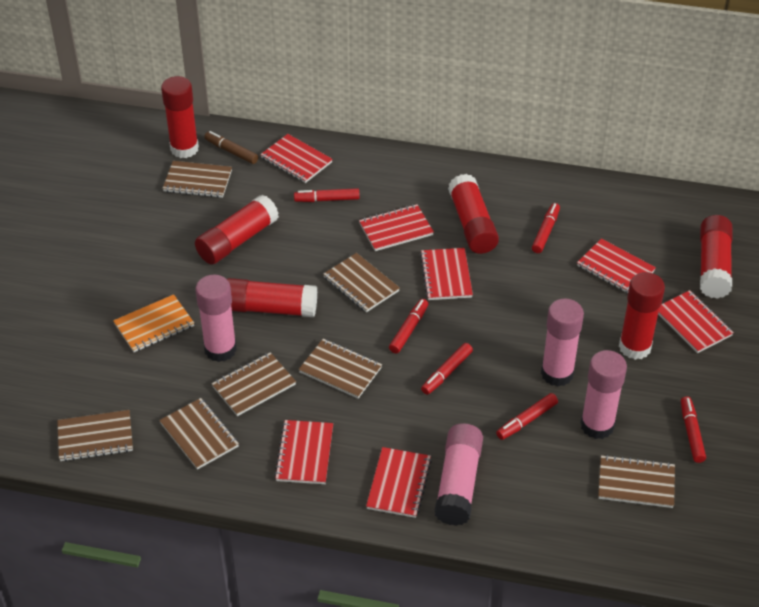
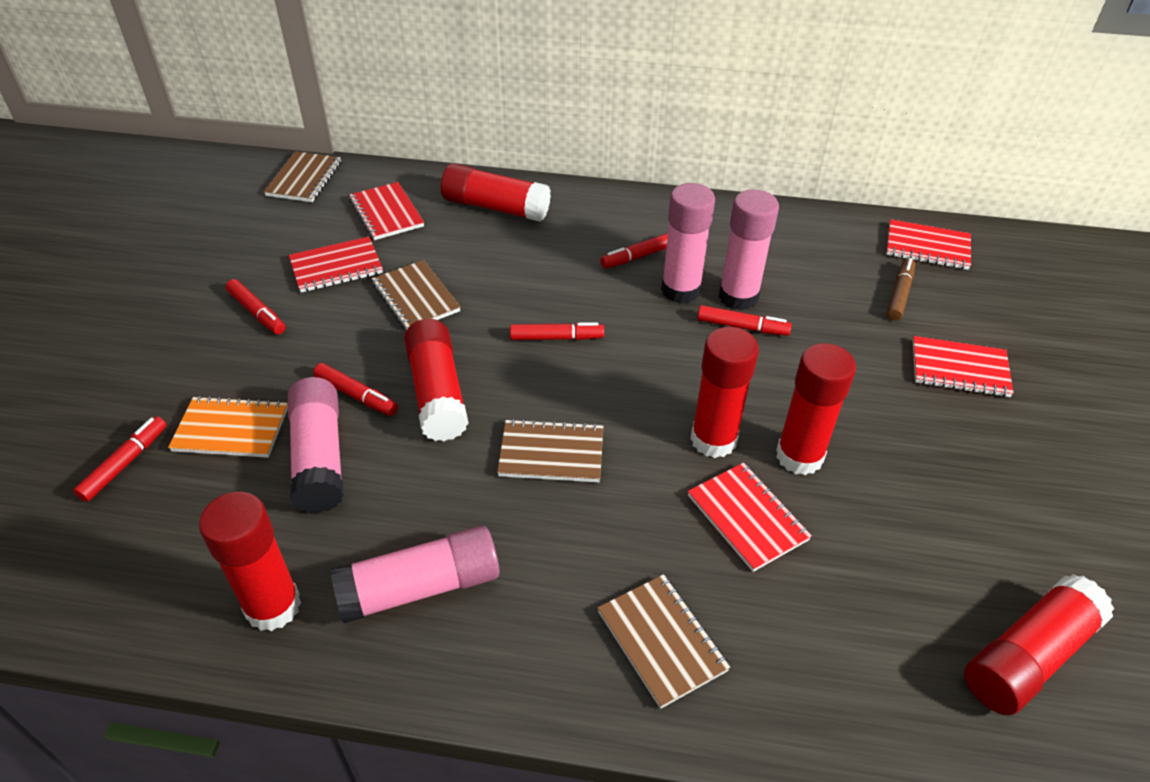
brown notebook: 7 -> 4
red notebook: 7 -> 5

